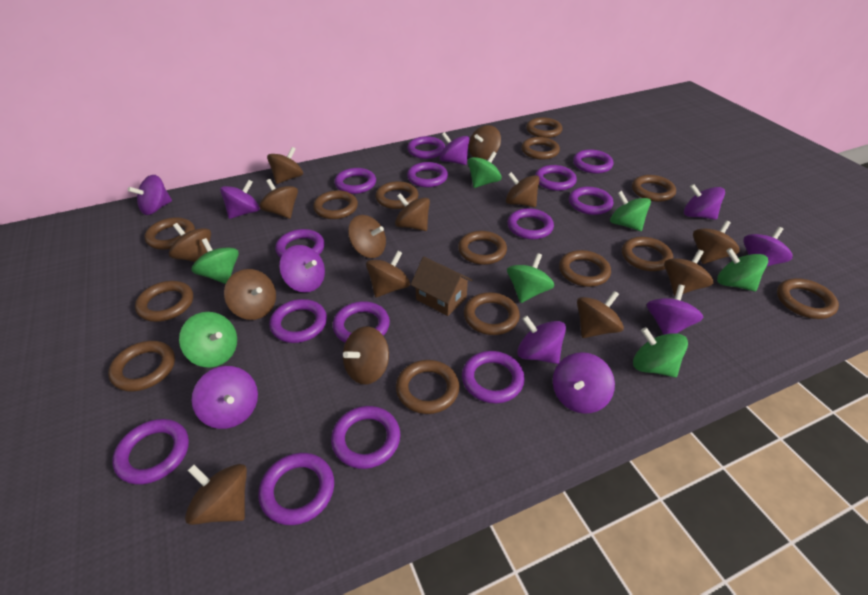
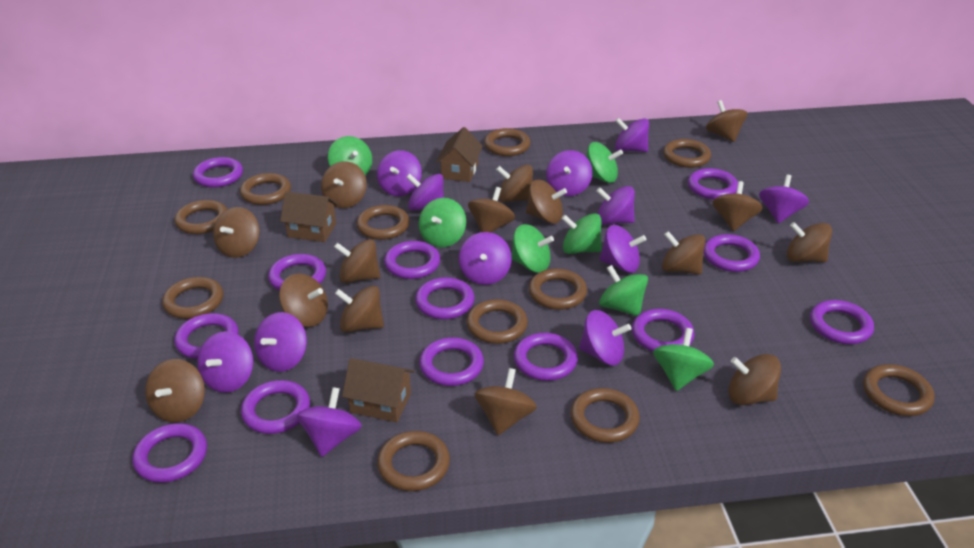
brown house: 1 -> 3
brown ring: 14 -> 11
brown spinning top: 14 -> 15
purple ring: 14 -> 13
purple spinning top: 10 -> 12

